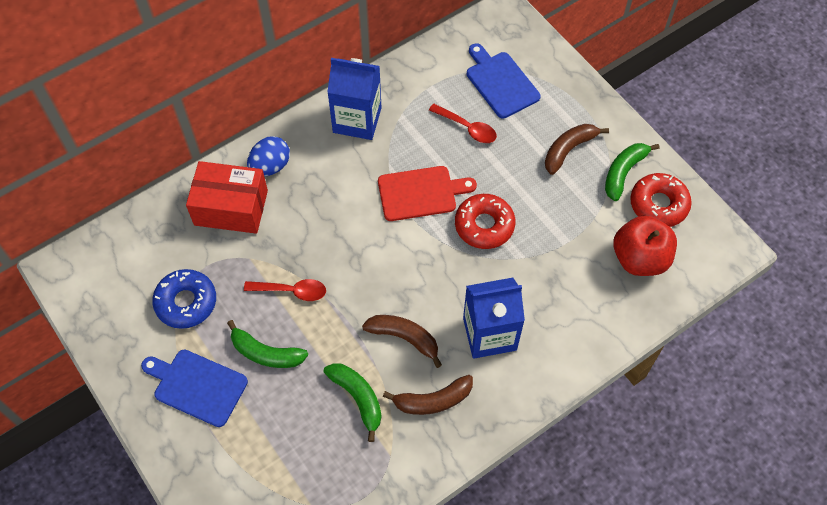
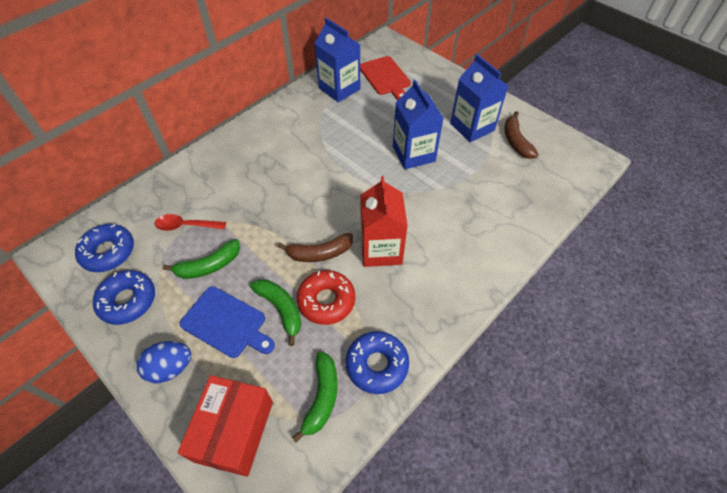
blue carton: 2 -> 3
blue cutting board: 2 -> 1
blue donut: 1 -> 3
brown banana: 3 -> 2
red apple: 1 -> 0
red carton: 0 -> 1
red donut: 2 -> 1
red spoon: 2 -> 1

